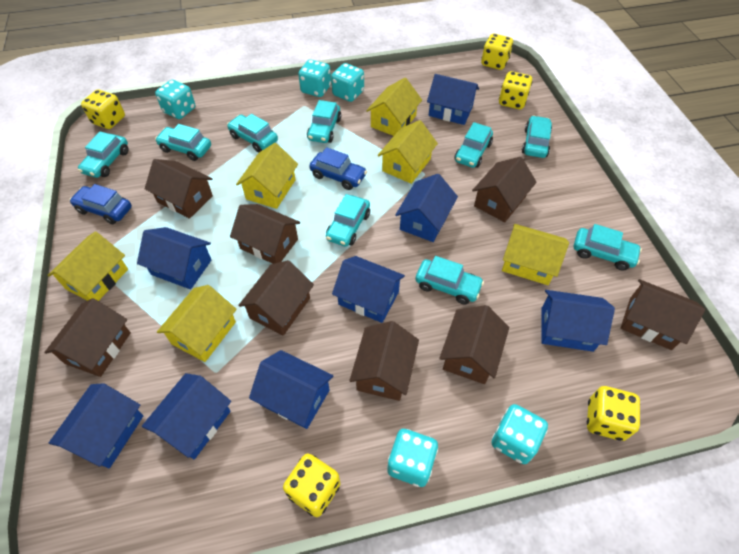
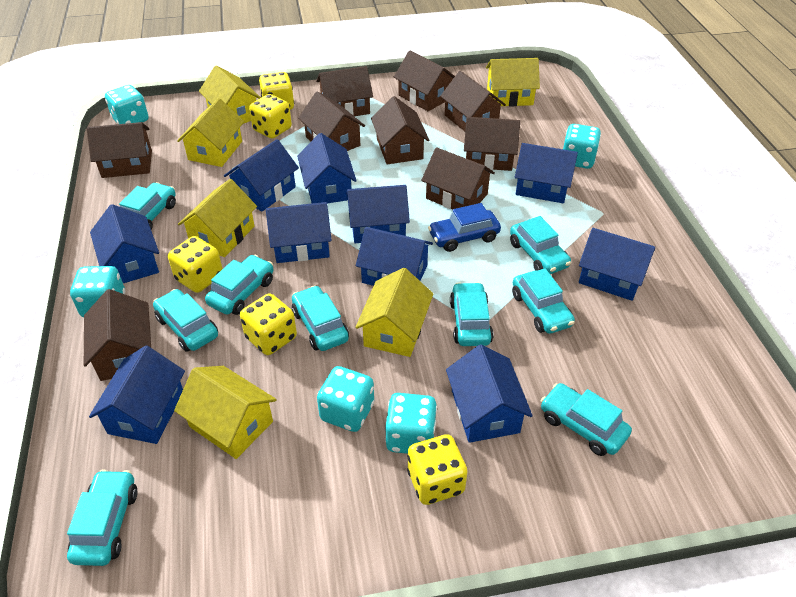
blue car: 2 -> 1
blue house: 8 -> 10
brown house: 8 -> 9

